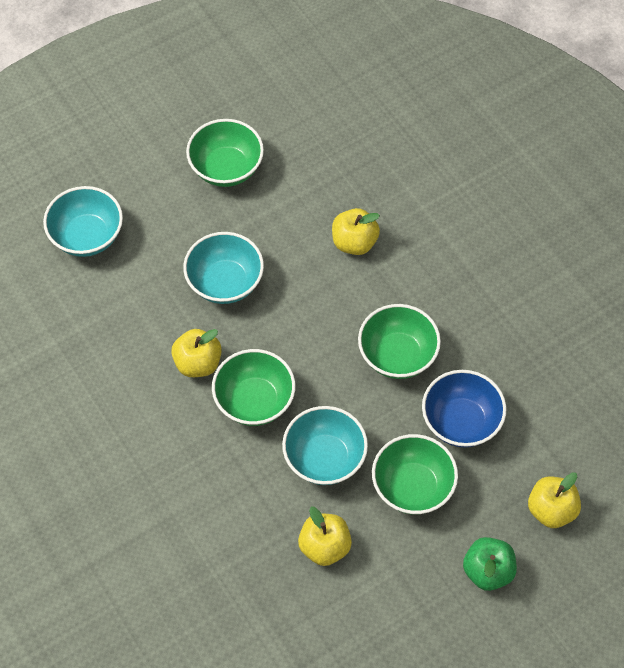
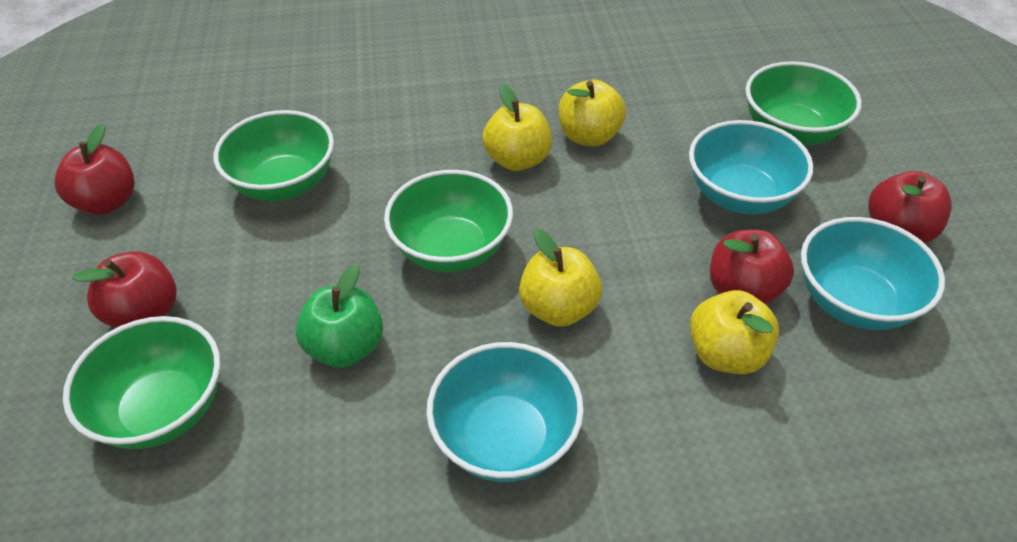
blue bowl: 1 -> 0
red apple: 0 -> 4

